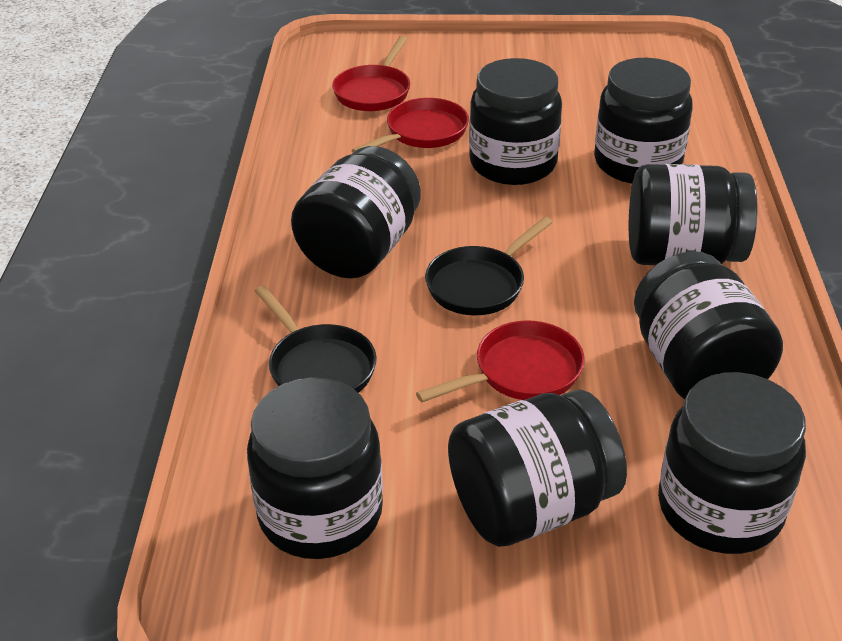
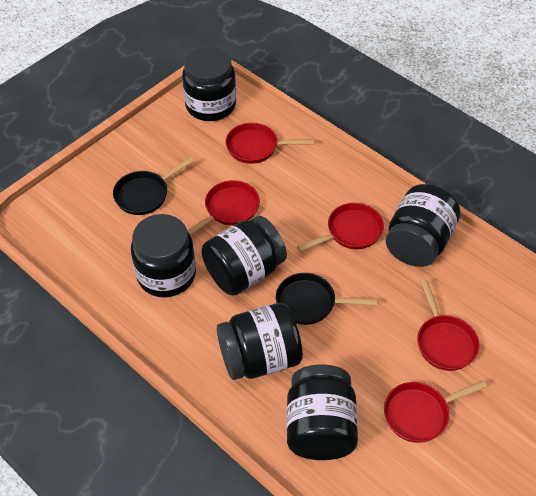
black jar: 8 -> 6
red pan: 3 -> 5

